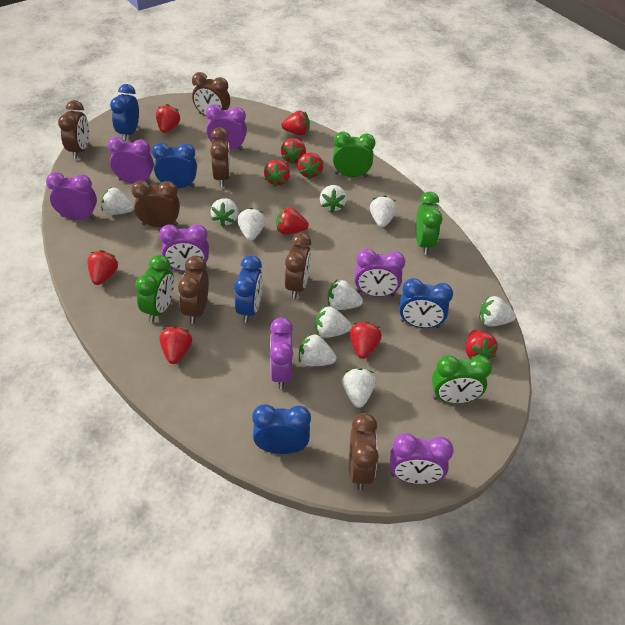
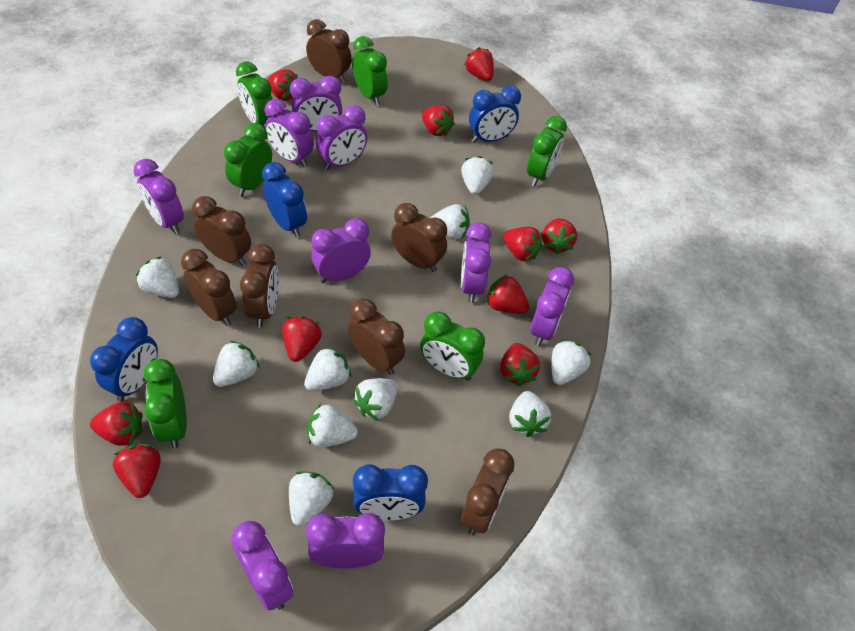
blue clock: 5 -> 4
green clock: 4 -> 6
purple clock: 7 -> 9

